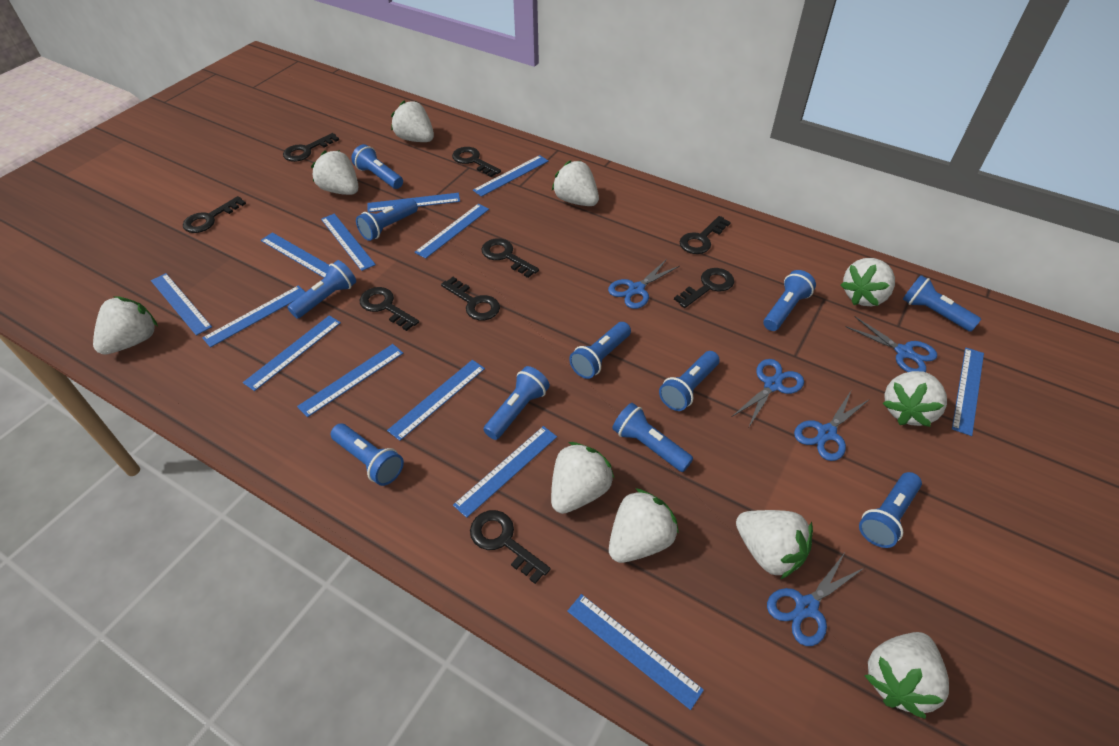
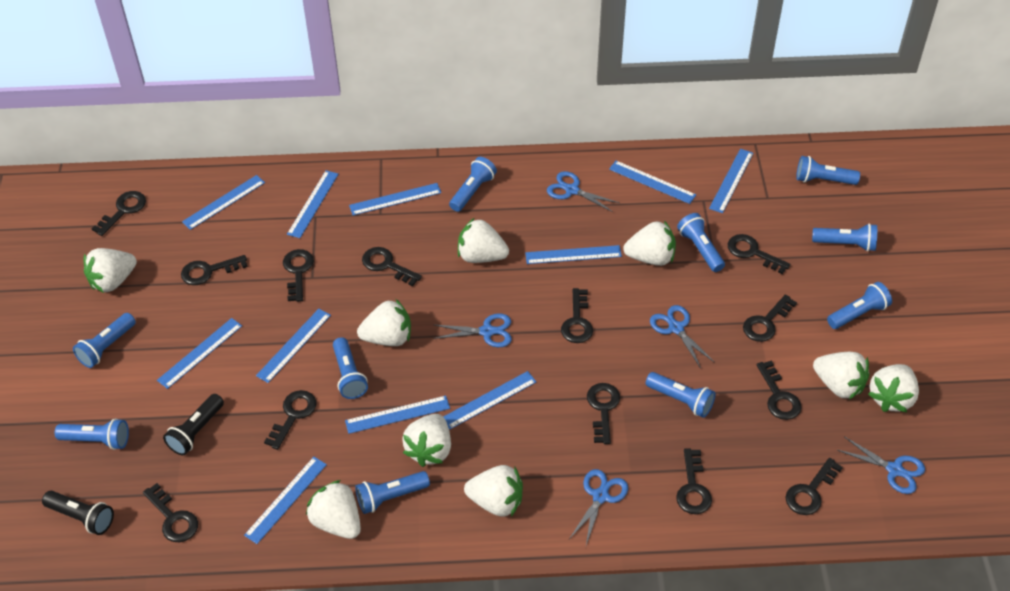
black flashlight: 0 -> 2
black key: 9 -> 13
blue flashlight: 11 -> 10
blue ruler: 13 -> 11
white strawberry: 10 -> 9

